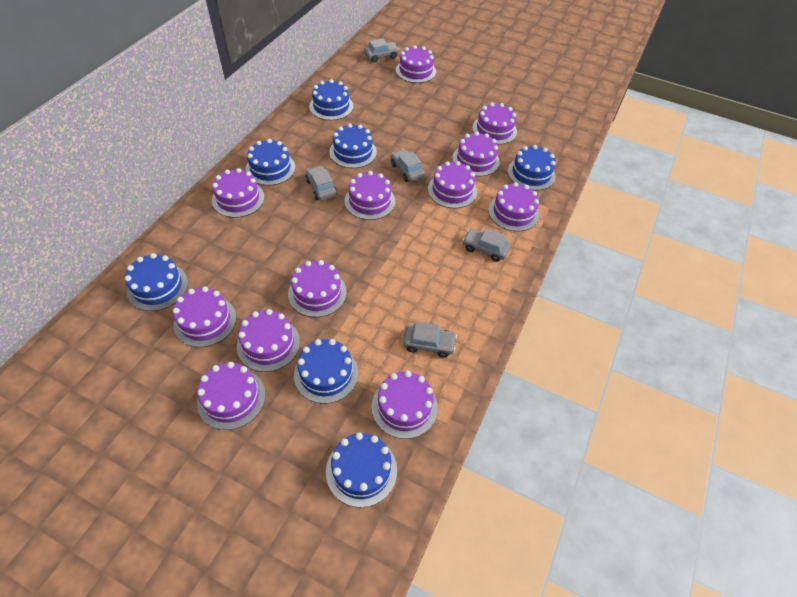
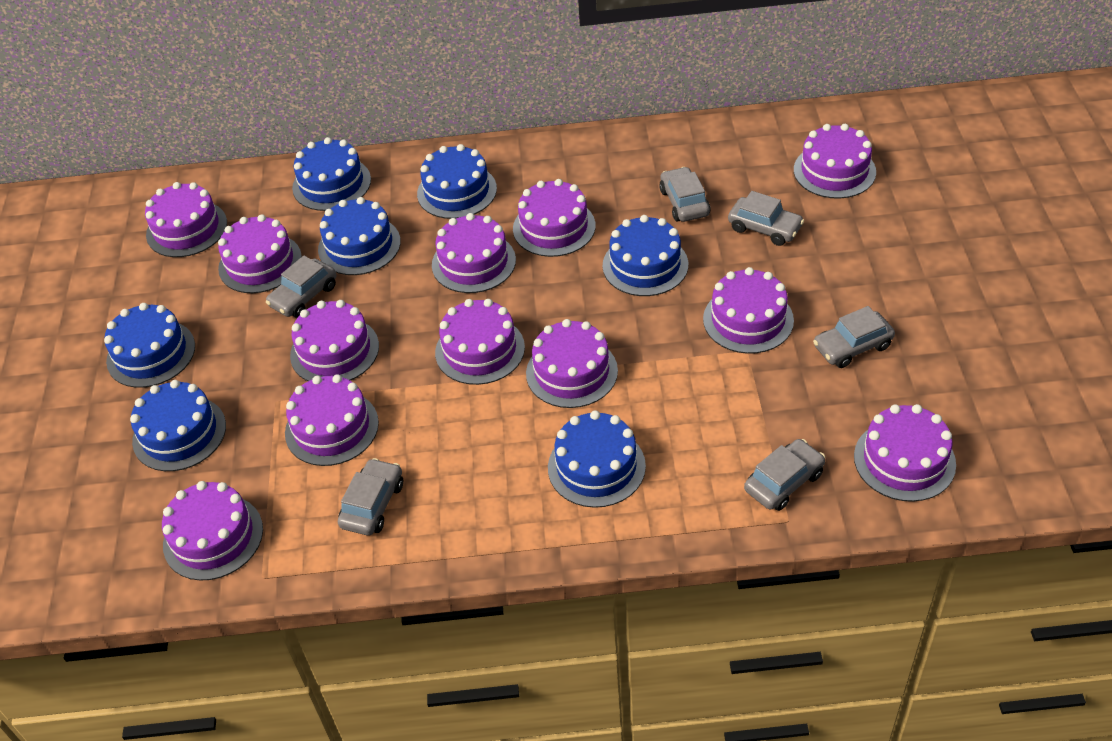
grey car: 5 -> 6

